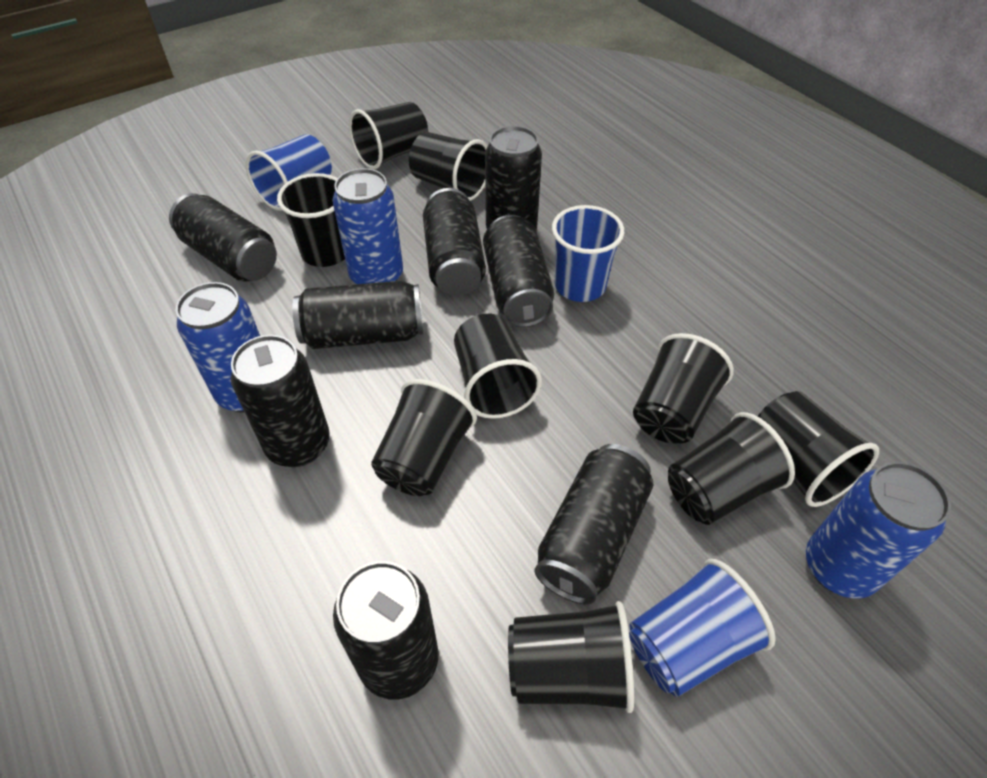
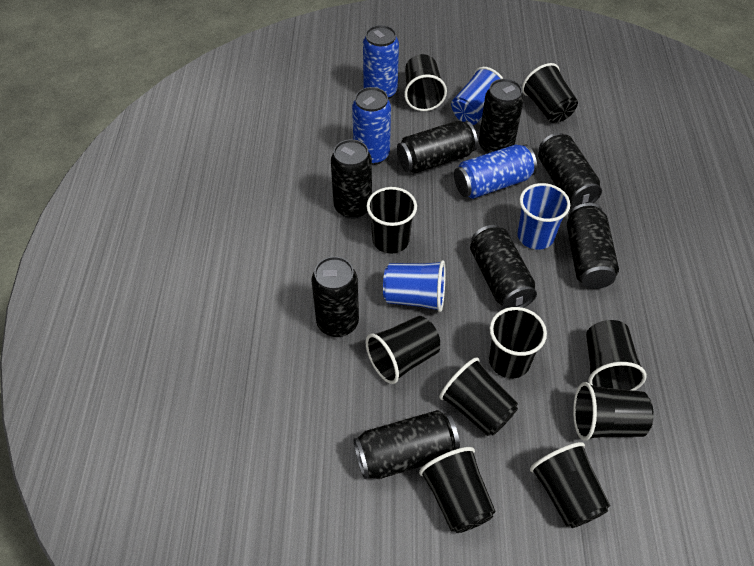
black cup: 9 -> 10

